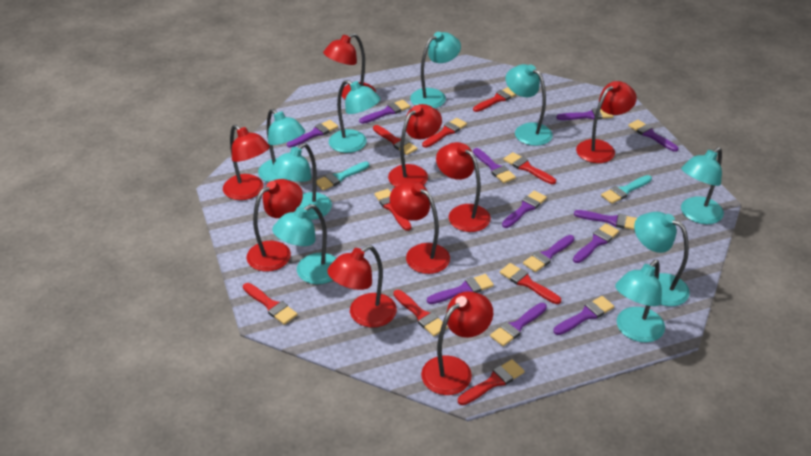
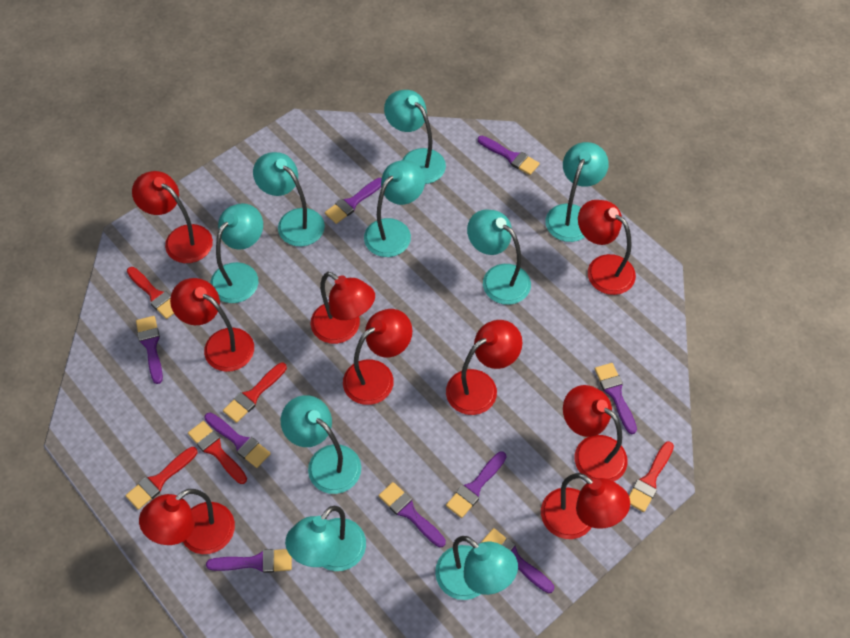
purple brush: 12 -> 9
red brush: 9 -> 5
turquoise brush: 2 -> 0

